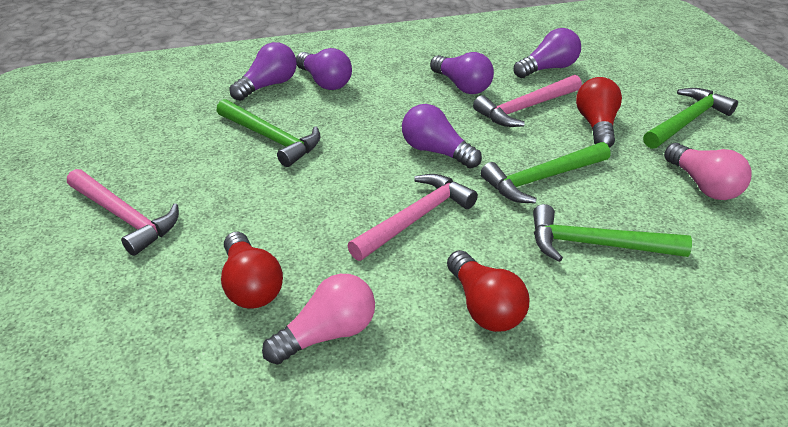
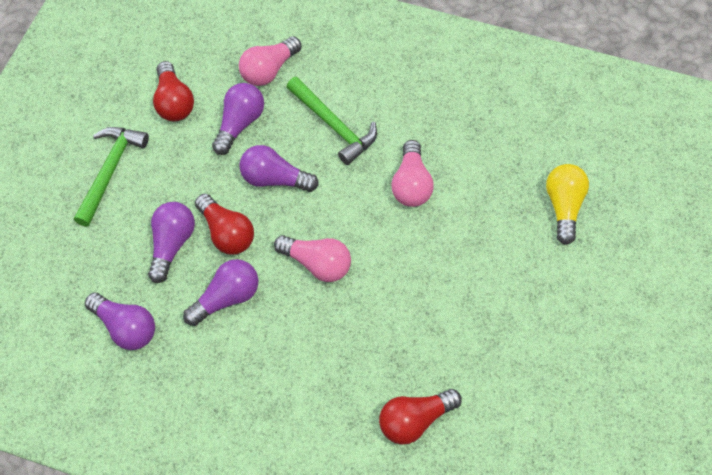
green hammer: 4 -> 2
pink hammer: 3 -> 0
pink light bulb: 2 -> 3
yellow light bulb: 0 -> 1

